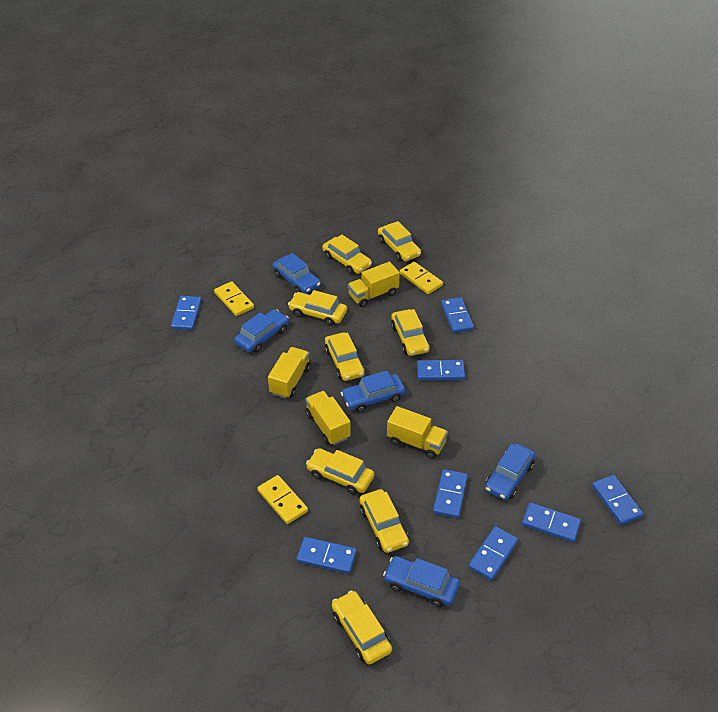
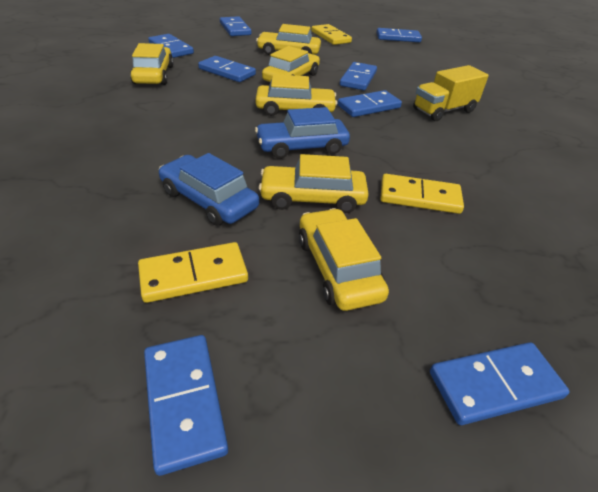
blue car: 5 -> 2
yellow car: 8 -> 6
yellow truck: 4 -> 1

